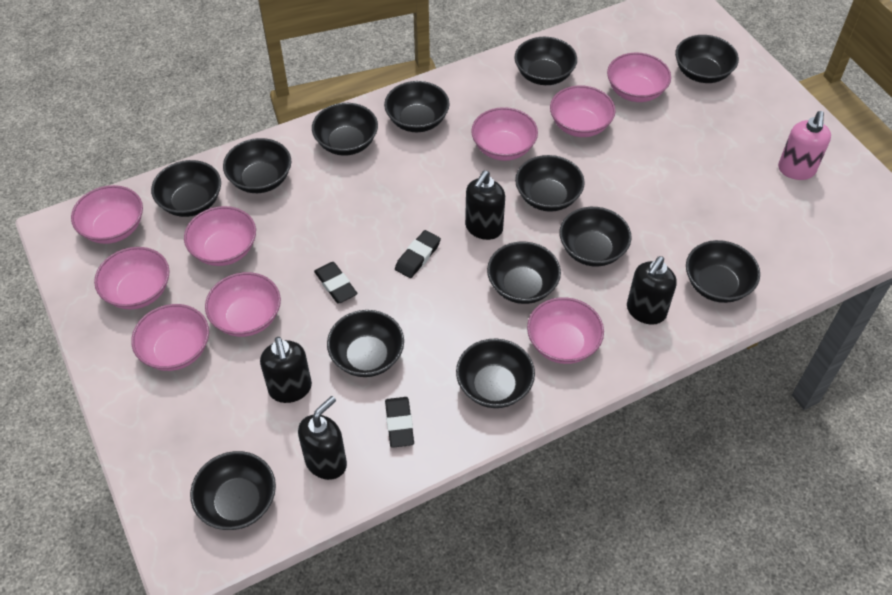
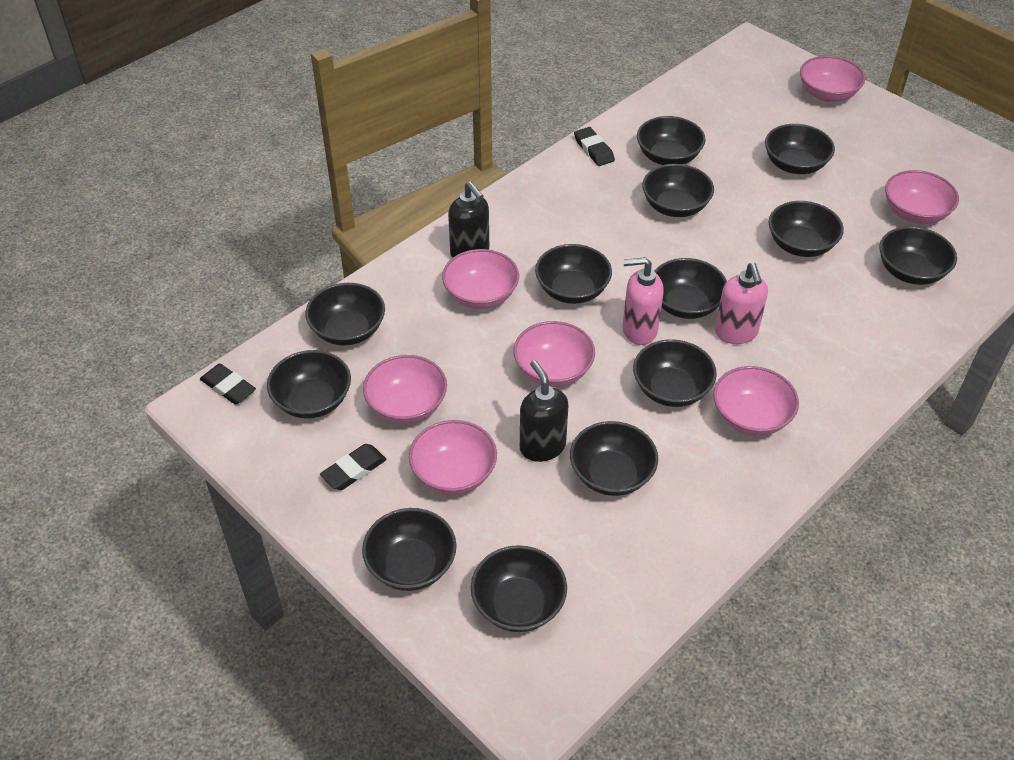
black soap dispenser: 4 -> 2
pink bowl: 9 -> 7
pink soap dispenser: 1 -> 2

